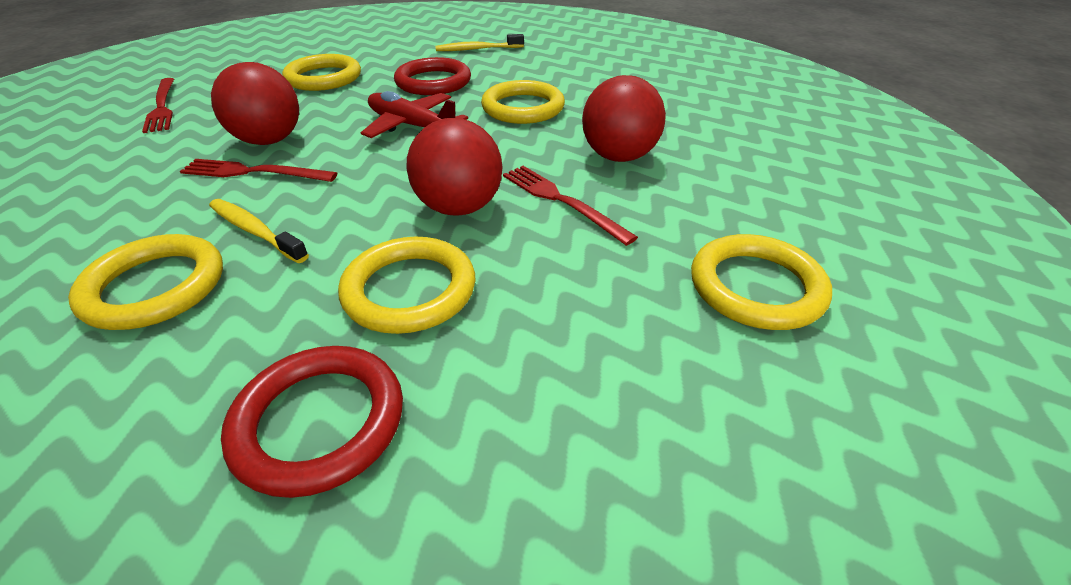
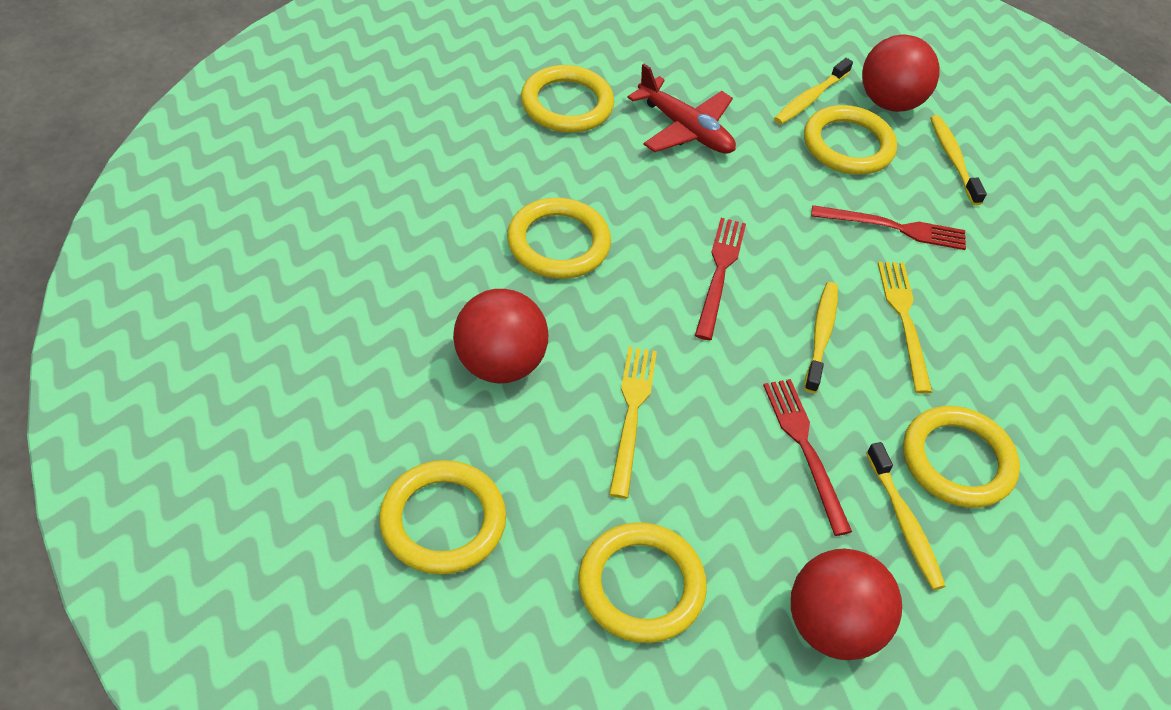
red ring: 2 -> 0
yellow fork: 0 -> 2
yellow ring: 5 -> 6
yellow toothbrush: 2 -> 4

